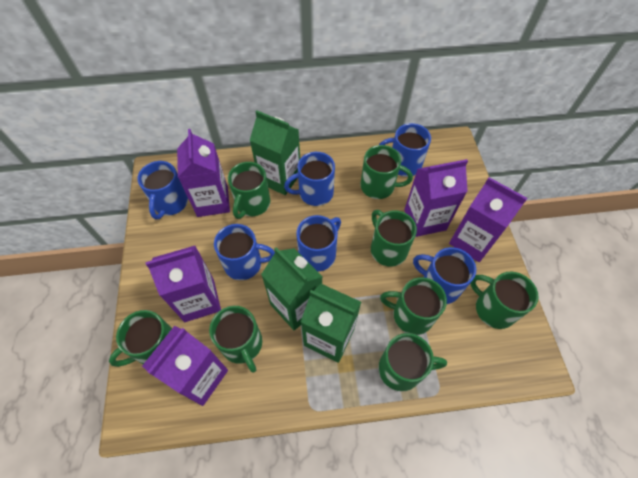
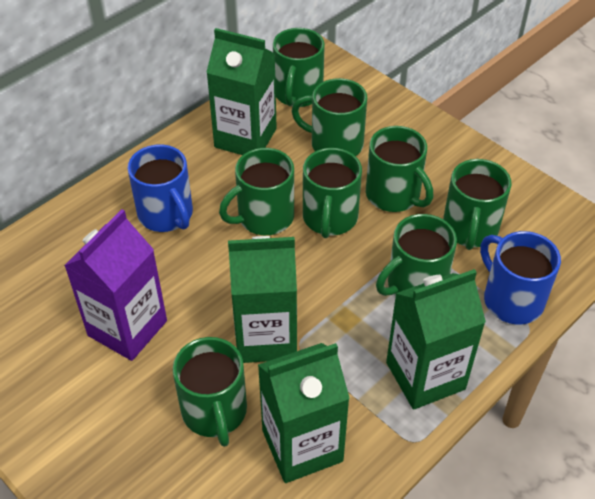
blue mug: 6 -> 2
green carton: 3 -> 4
purple carton: 5 -> 1

